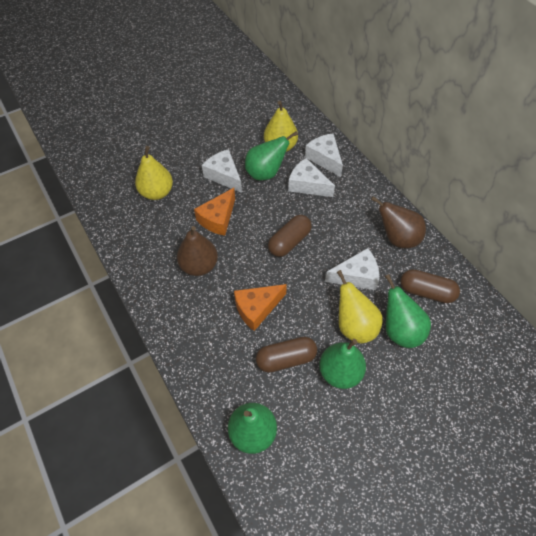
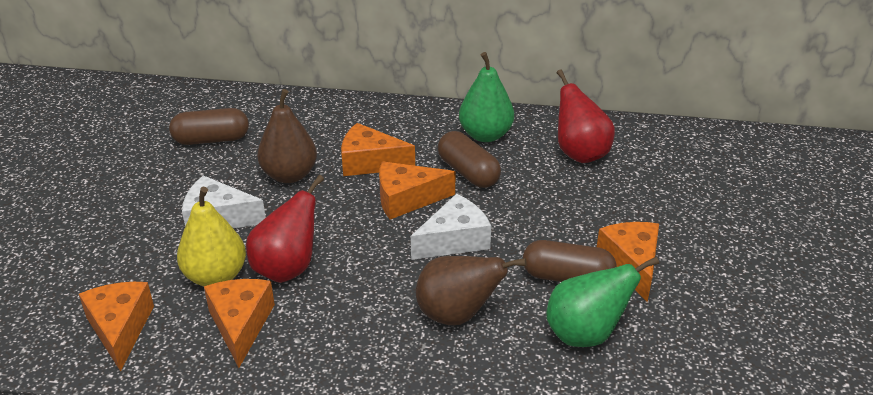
green pear: 4 -> 2
orange cheese: 2 -> 5
red pear: 0 -> 2
white cheese: 4 -> 2
yellow pear: 3 -> 1

